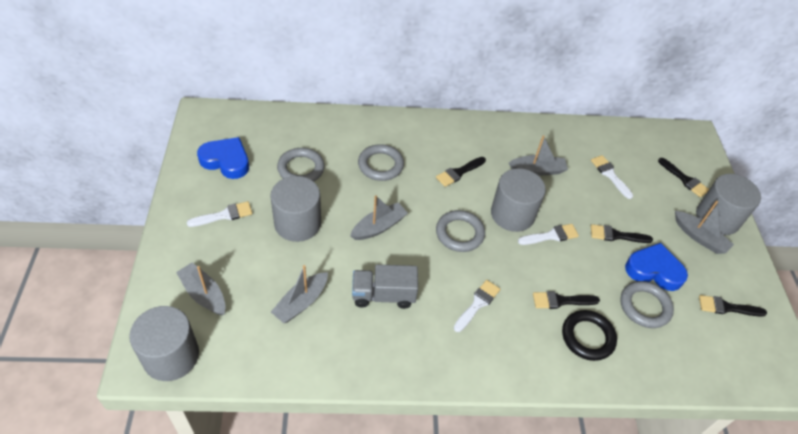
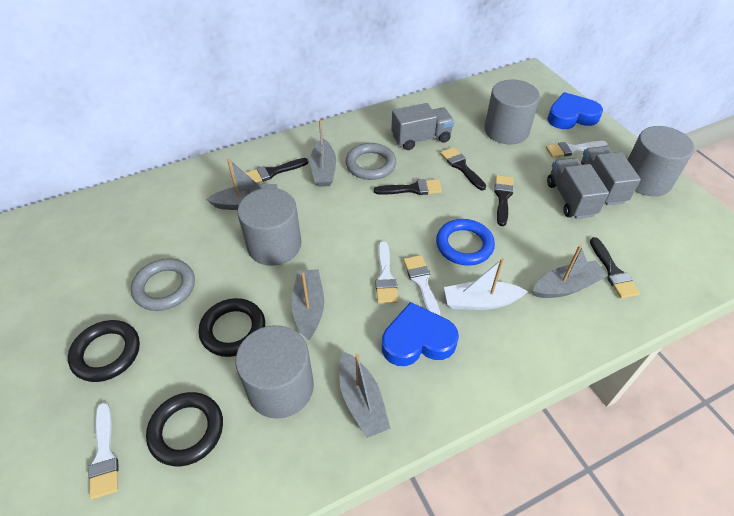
black ring: 1 -> 3
blue ring: 0 -> 1
grey ring: 4 -> 2
grey truck: 1 -> 3
white boat: 0 -> 1

